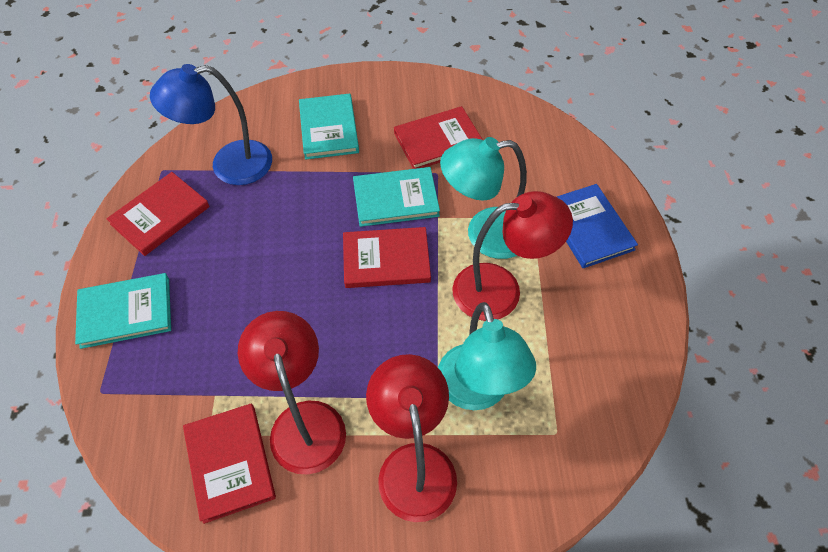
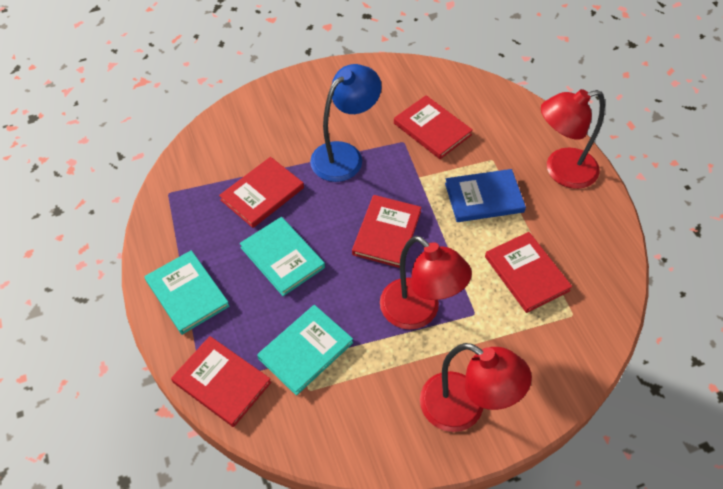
red book: 4 -> 5
turquoise lamp: 2 -> 0

